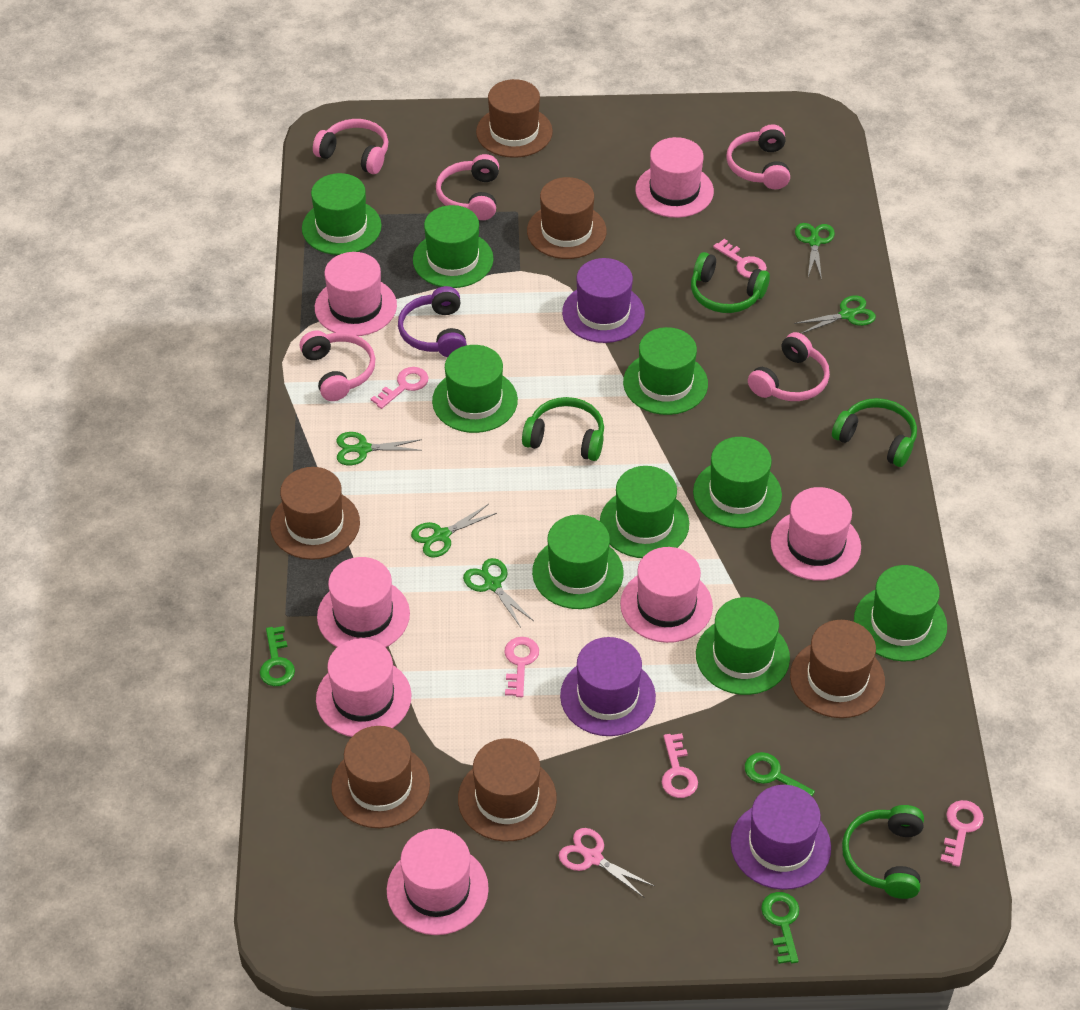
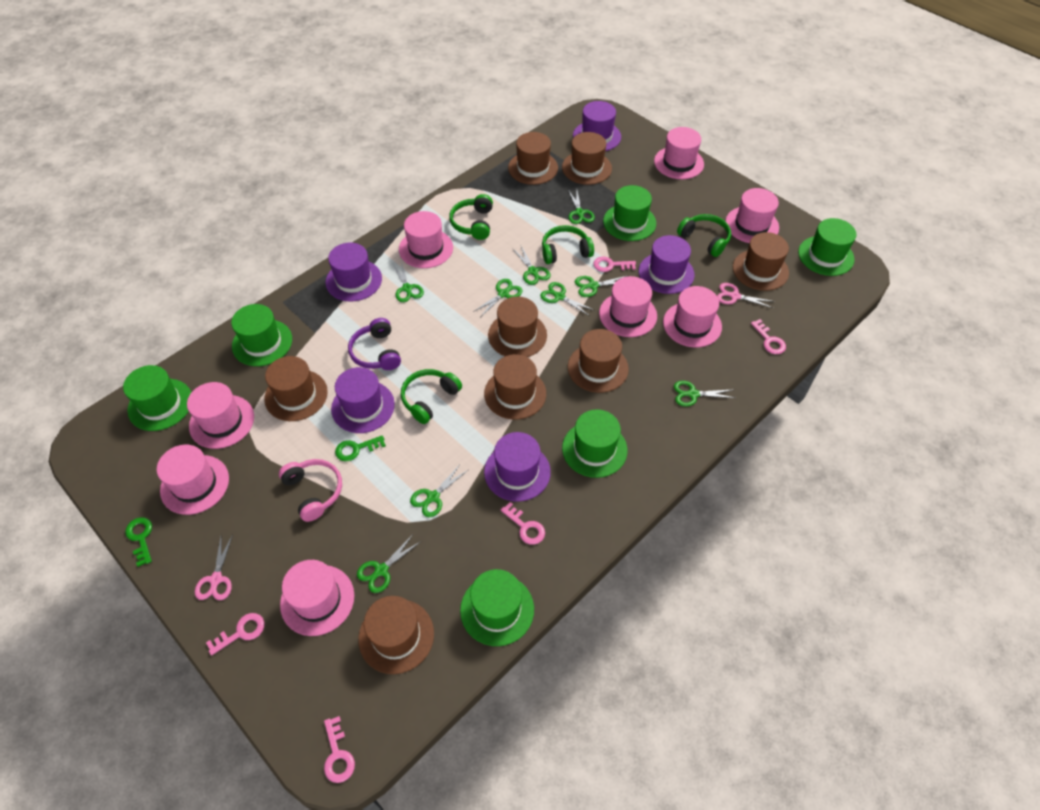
brown hat: 6 -> 8
green hat: 9 -> 6
green key: 3 -> 2
green scissors: 5 -> 9
pink hat: 7 -> 8
pink headphones: 5 -> 1
pink scissors: 1 -> 2
purple hat: 3 -> 5

